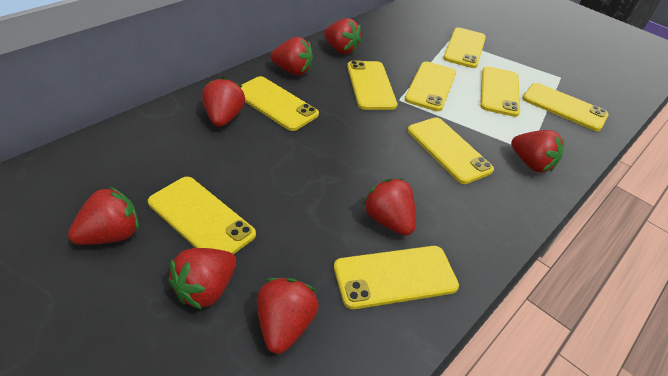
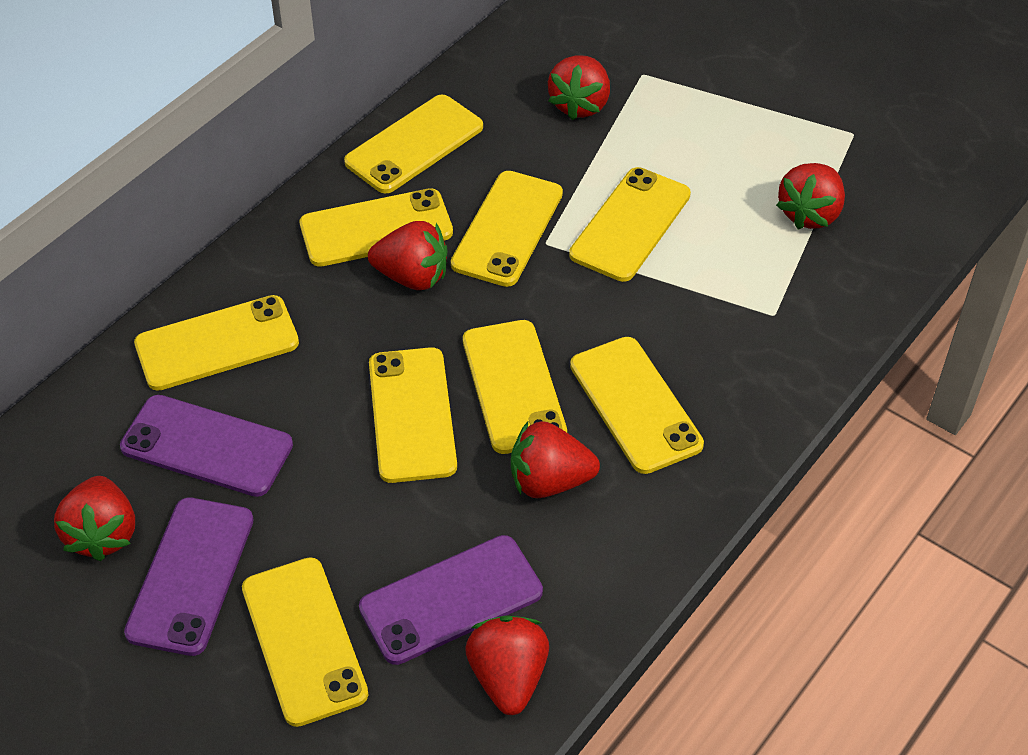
purple phone: 0 -> 3
red strawberry: 8 -> 6

